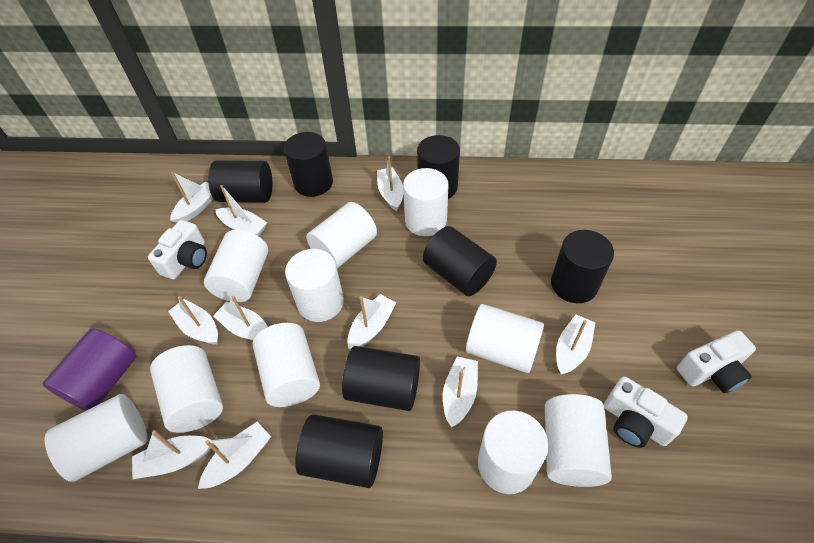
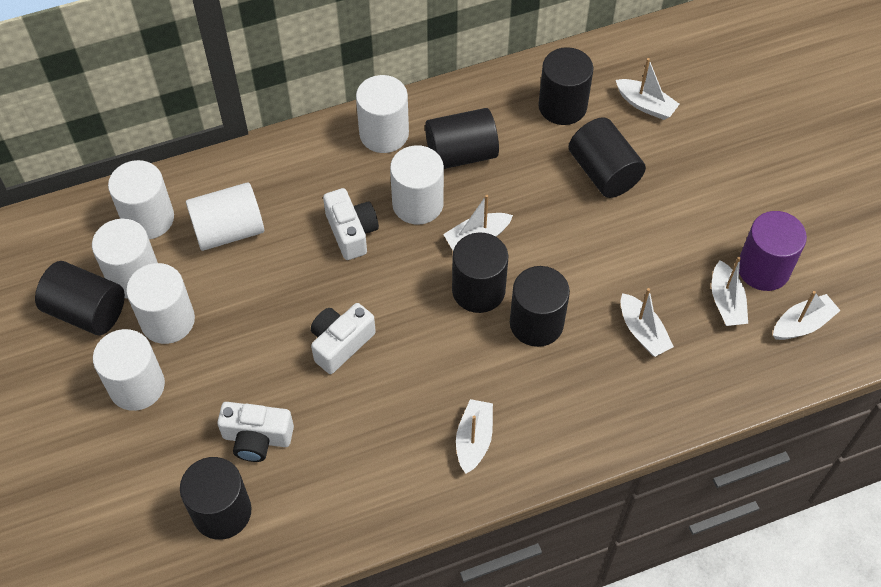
white boat: 10 -> 6
white cylinder: 10 -> 7

